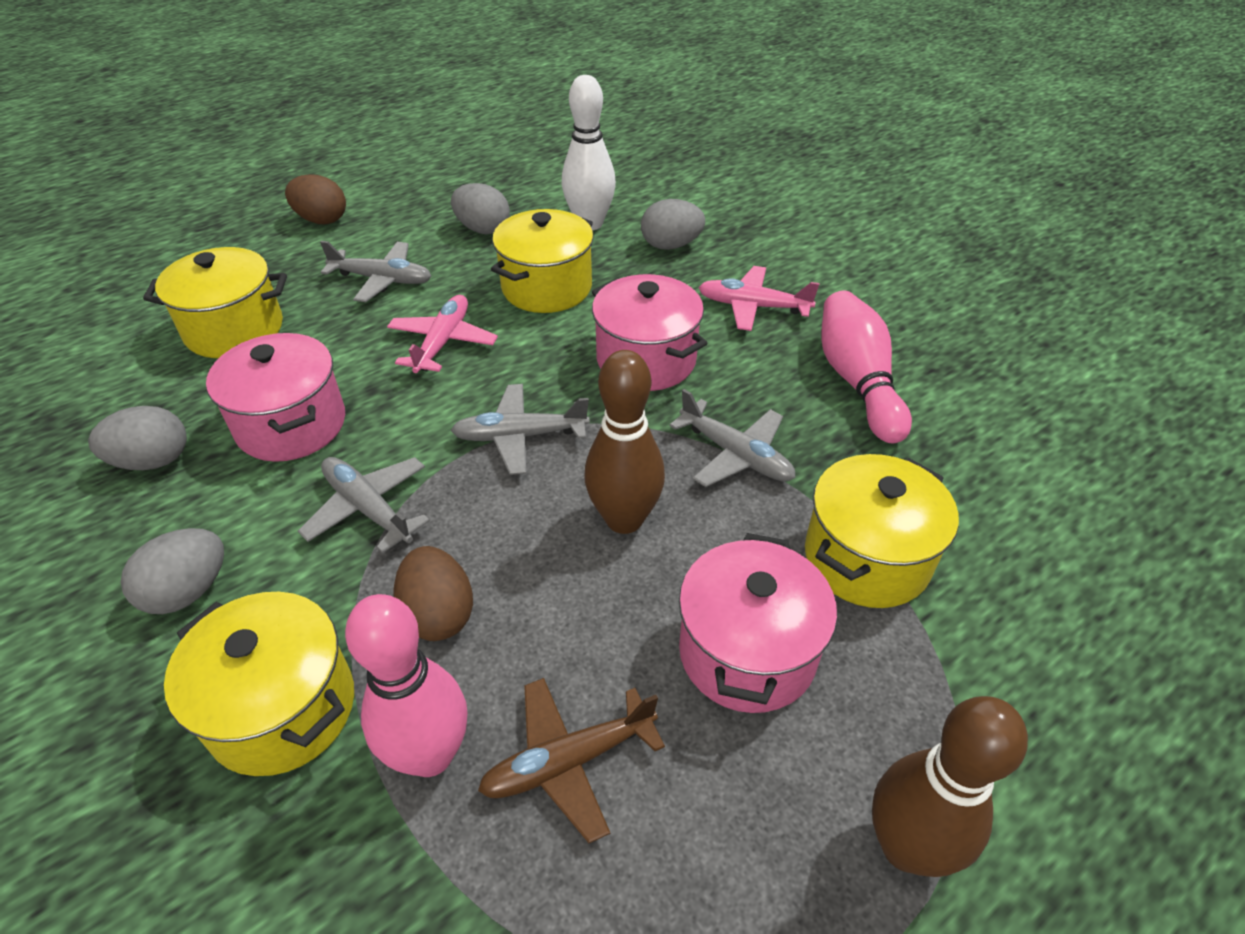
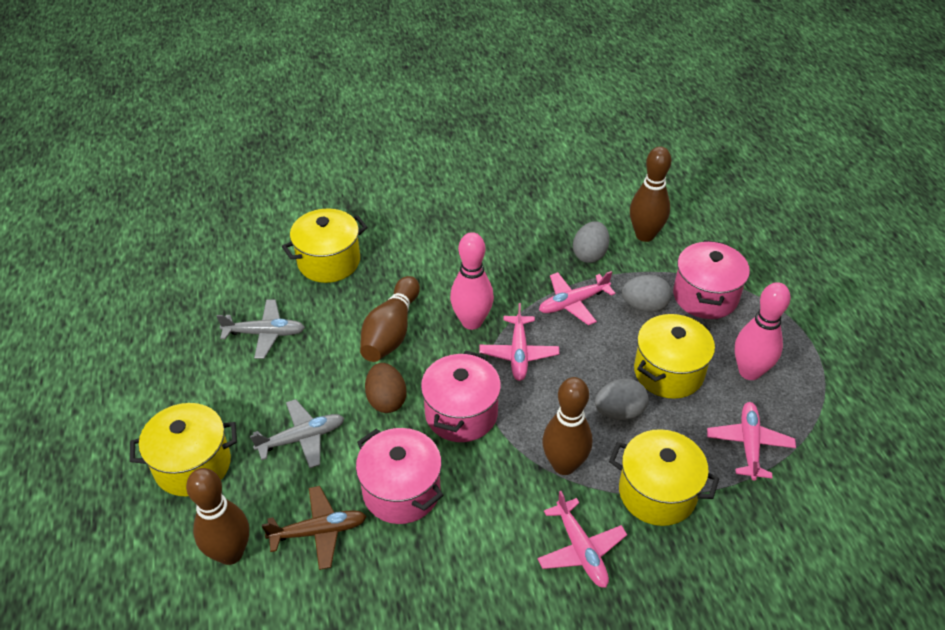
brown bowling pin: 2 -> 4
brown egg: 2 -> 1
grey egg: 4 -> 3
grey plane: 4 -> 2
pink plane: 2 -> 4
white bowling pin: 1 -> 0

